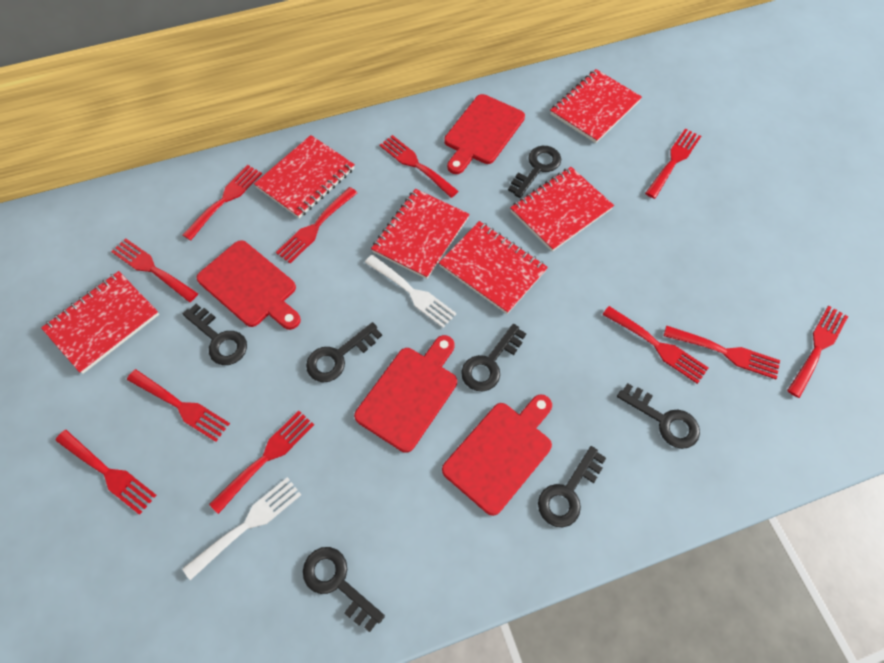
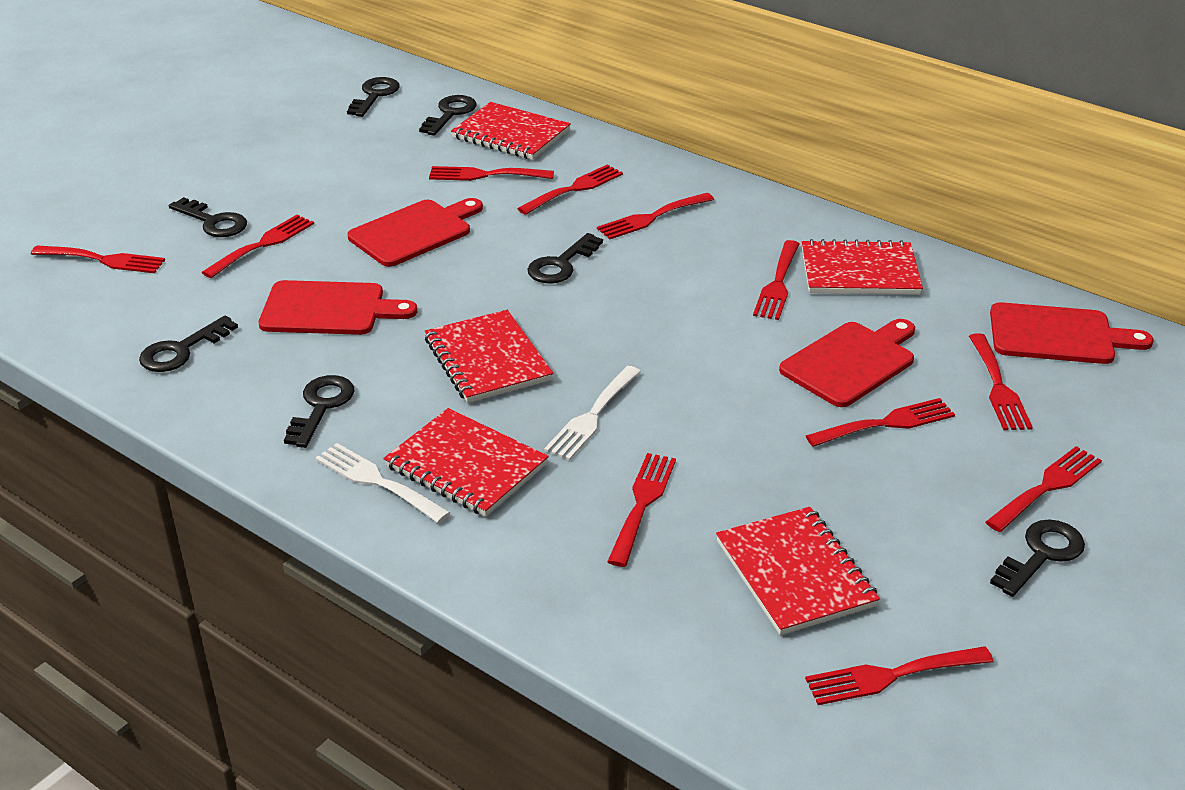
red notebook: 6 -> 5

